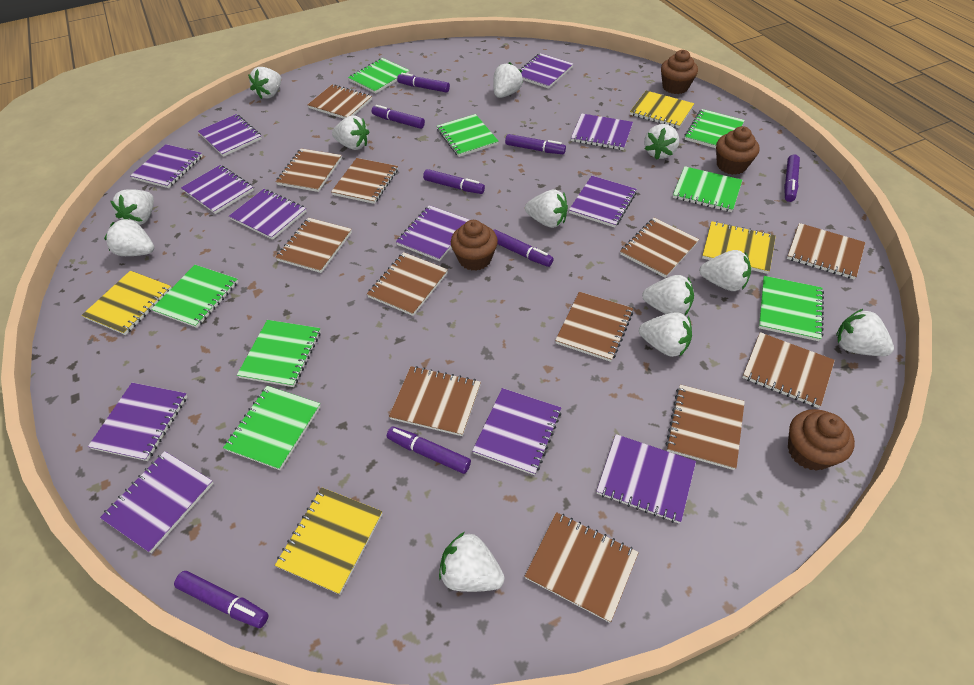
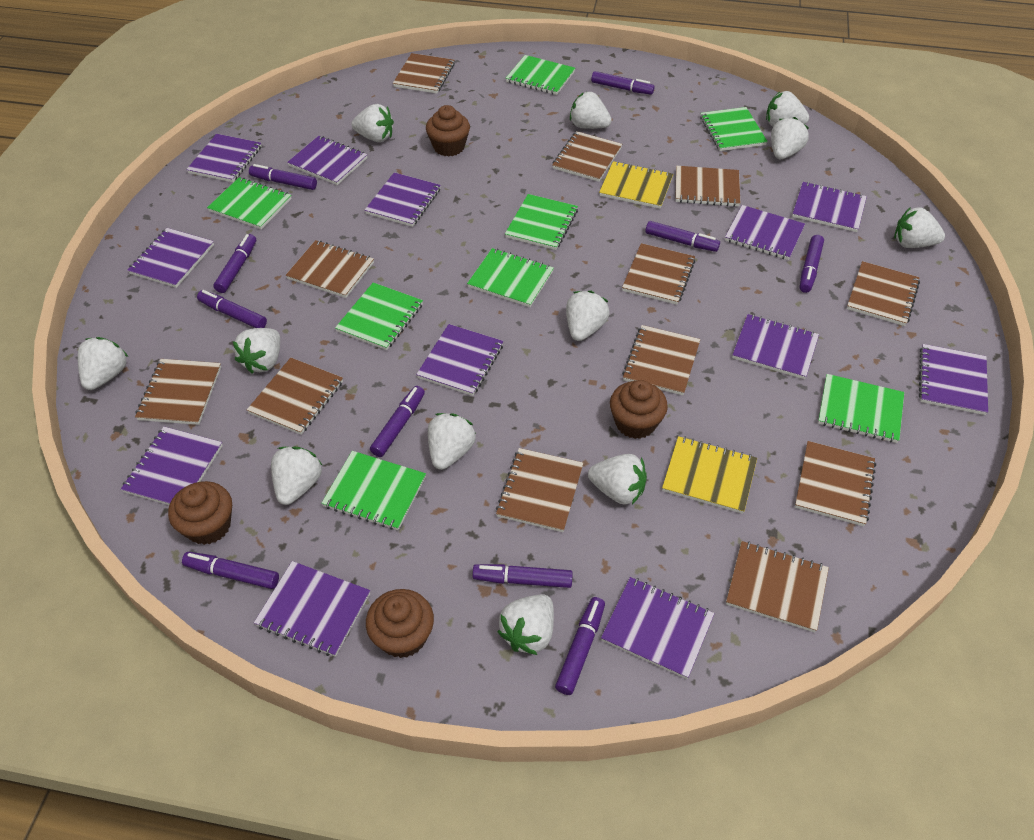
purple marker: 8 -> 10
yellow notebook: 4 -> 2

